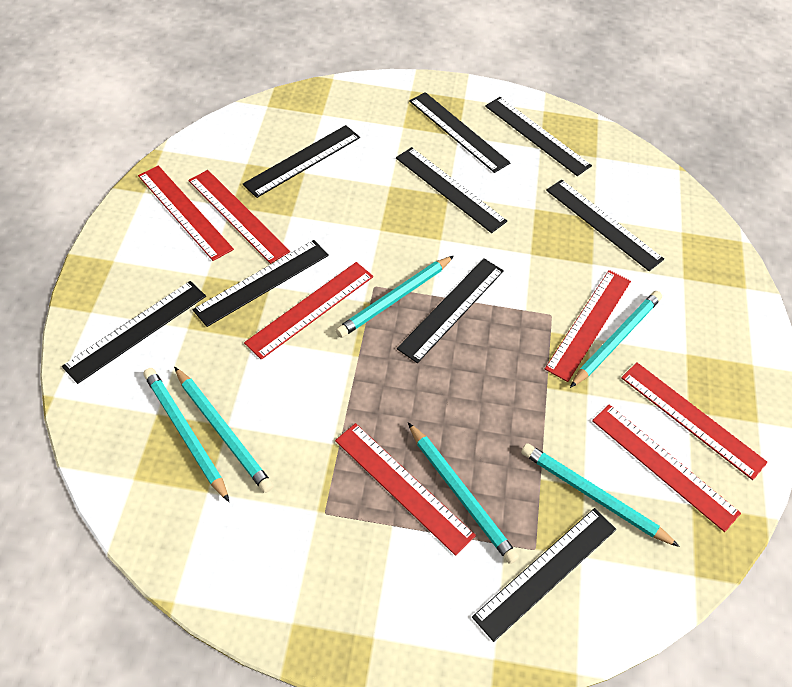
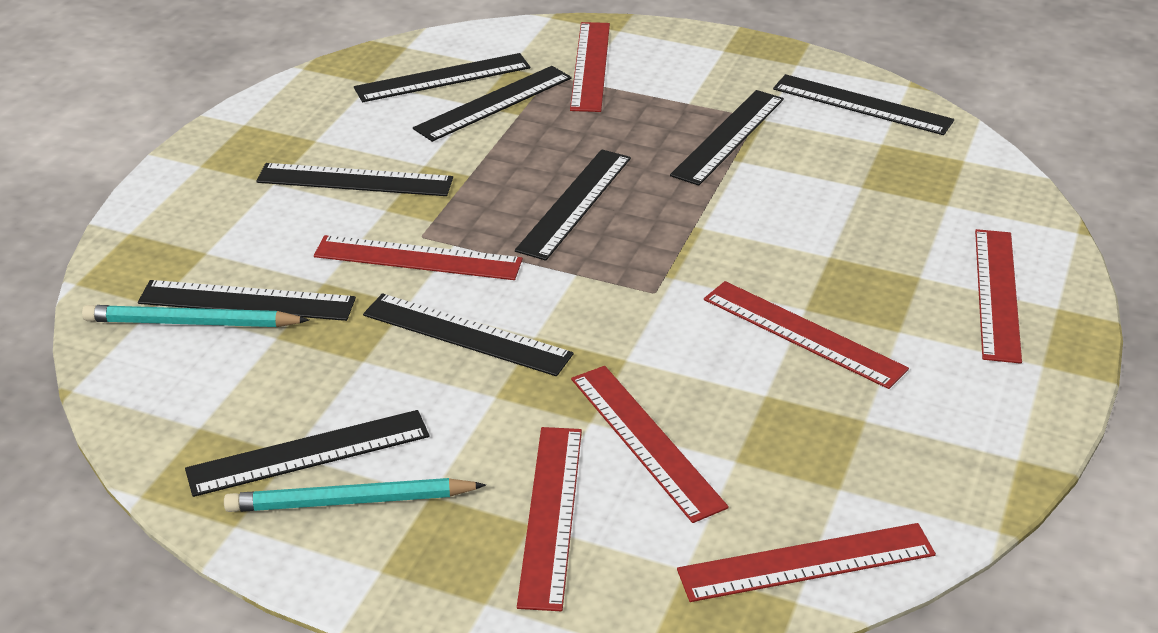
turquoise pencil: 6 -> 2

